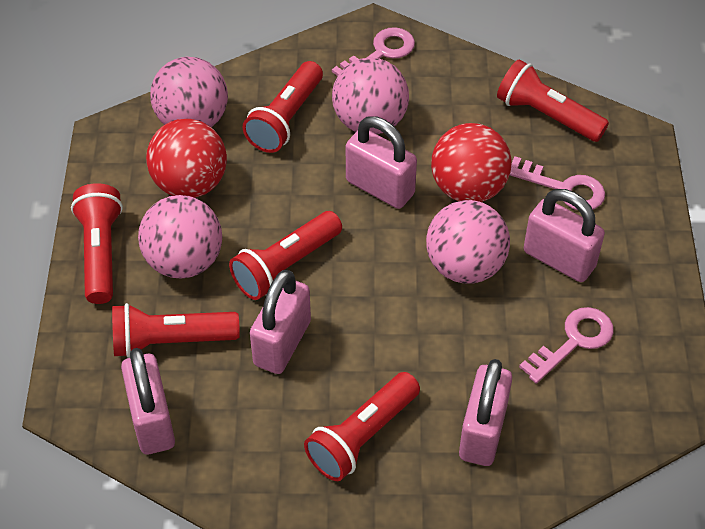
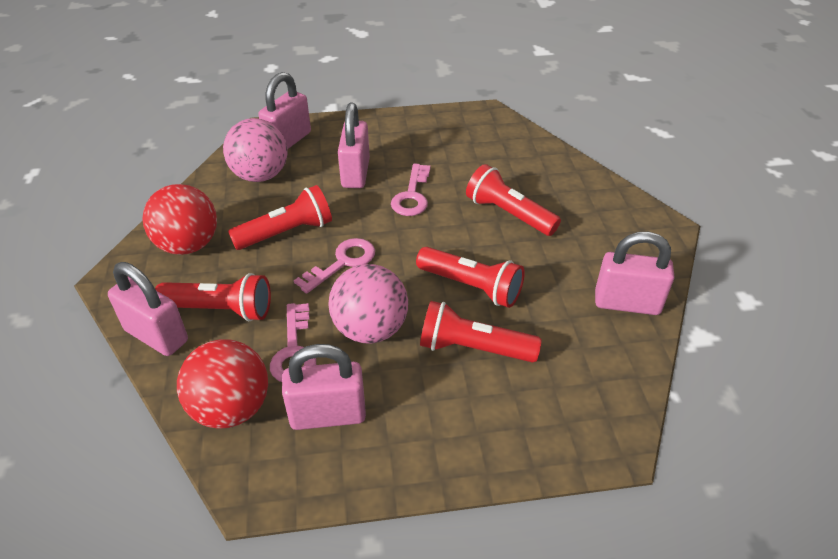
pink ball: 4 -> 2
red flashlight: 6 -> 5

